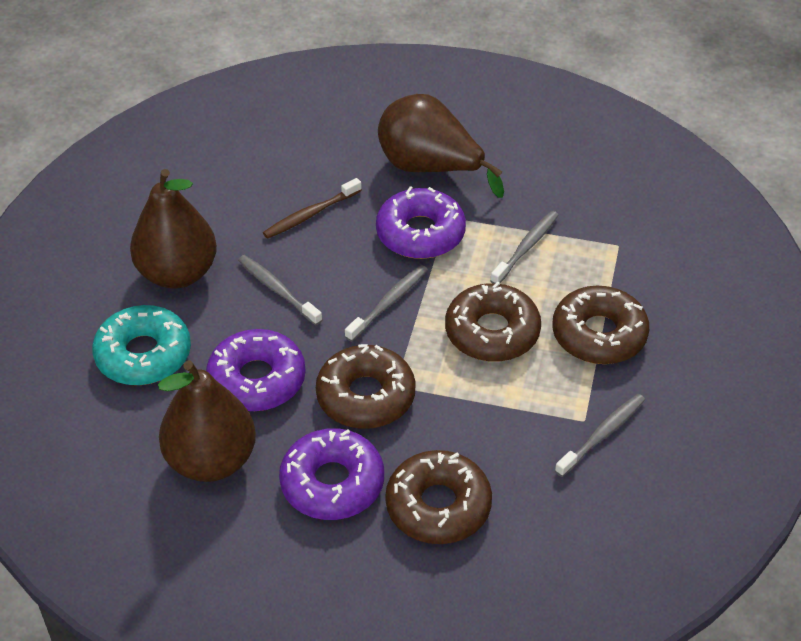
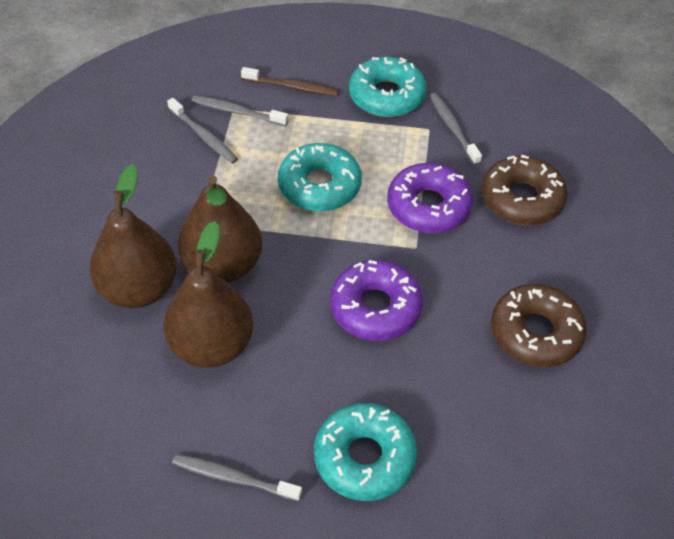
brown donut: 4 -> 2
purple donut: 3 -> 2
turquoise donut: 1 -> 3

